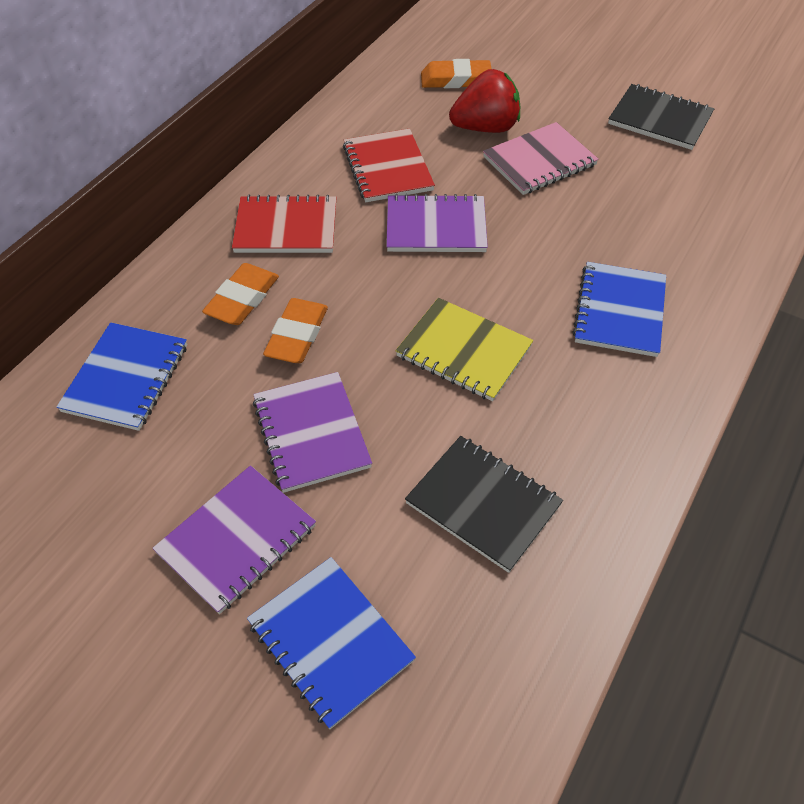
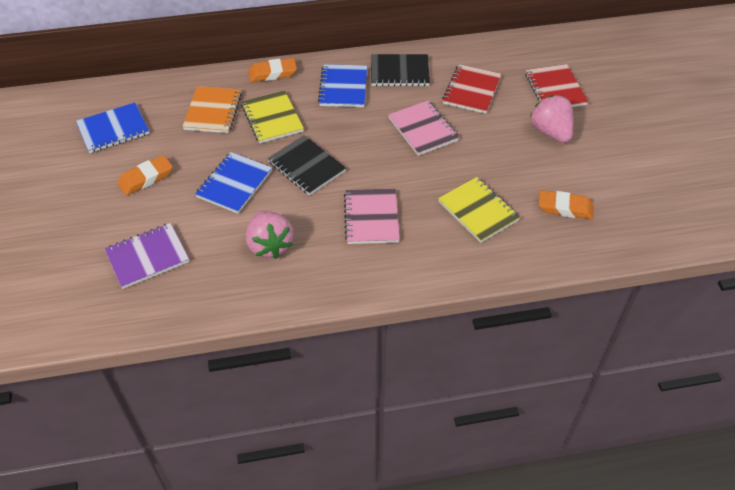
orange notebook: 0 -> 1
pink notebook: 1 -> 2
pink strawberry: 0 -> 2
purple notebook: 3 -> 1
red strawberry: 1 -> 0
yellow notebook: 1 -> 2

